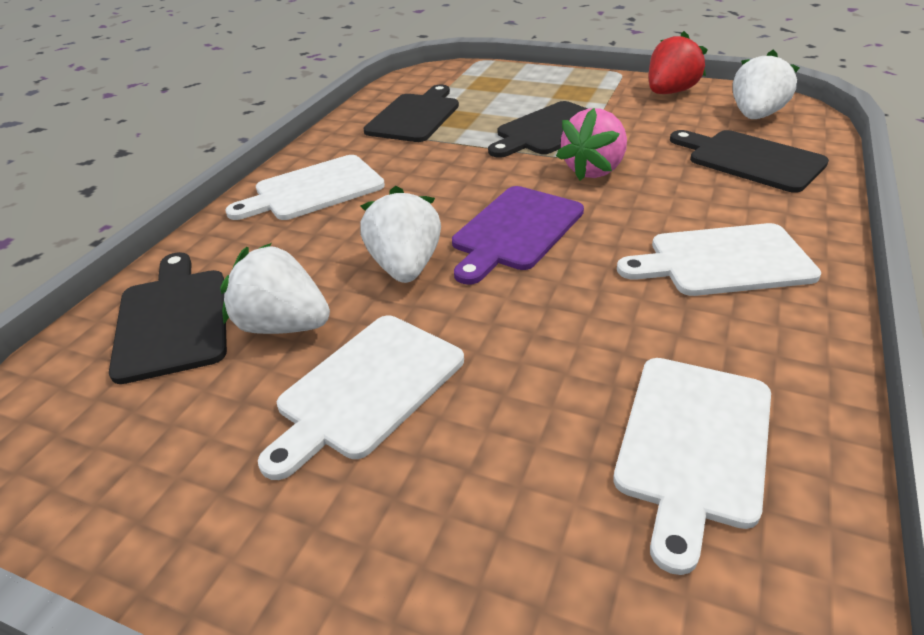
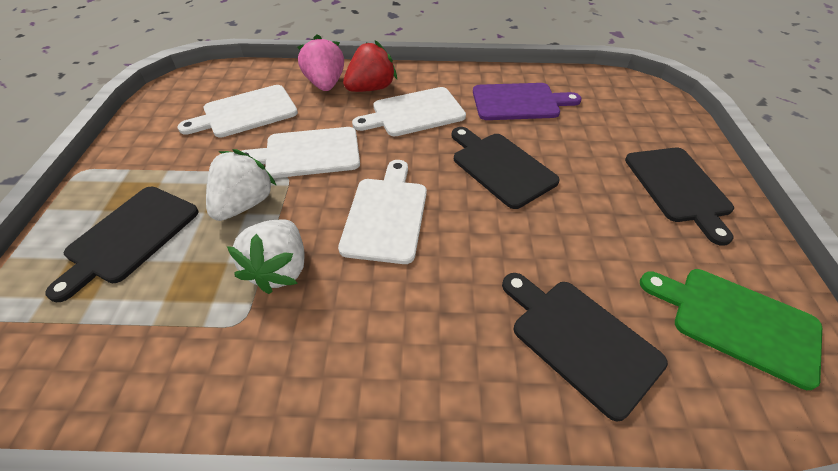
green cutting board: 0 -> 1
white strawberry: 3 -> 2

